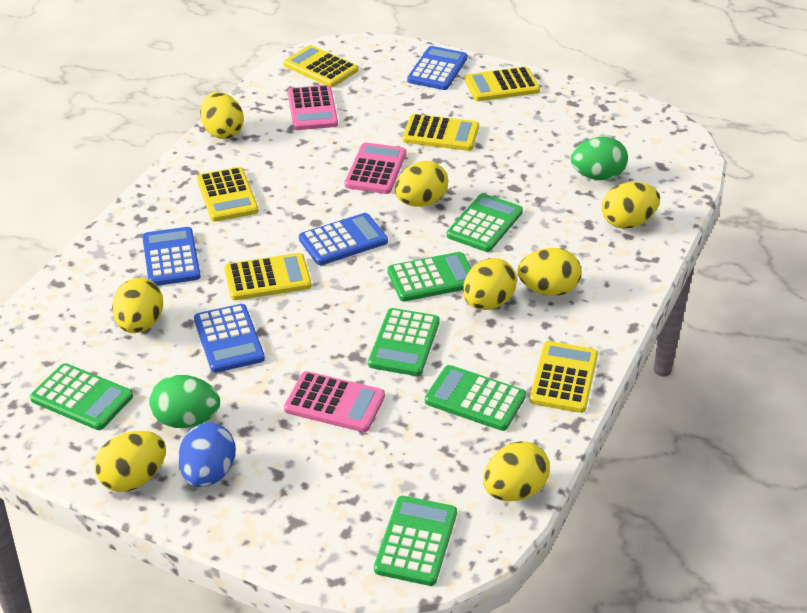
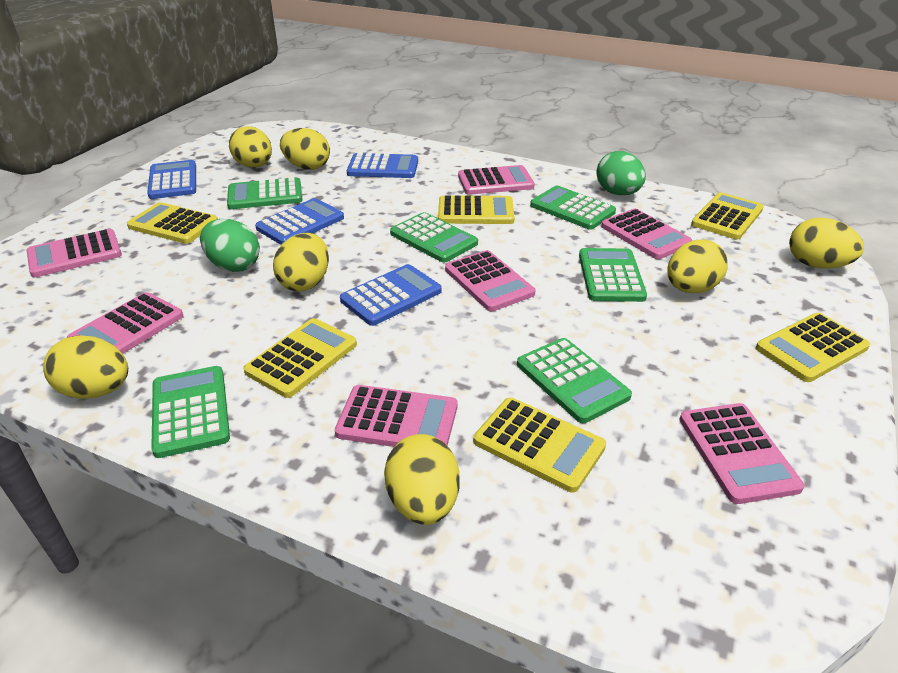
blue egg: 1 -> 0
pink calculator: 3 -> 7
yellow egg: 8 -> 7

